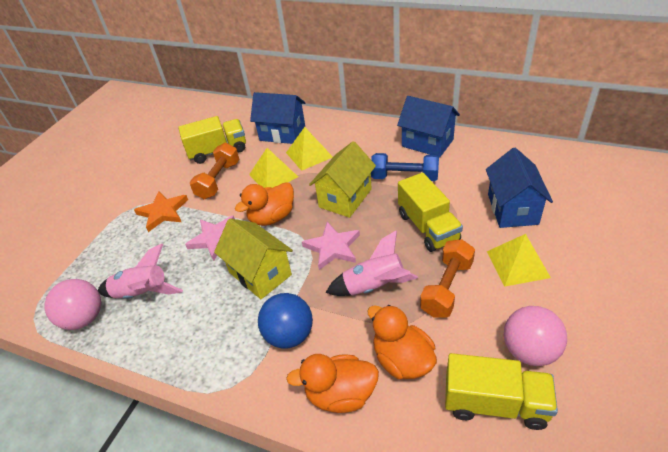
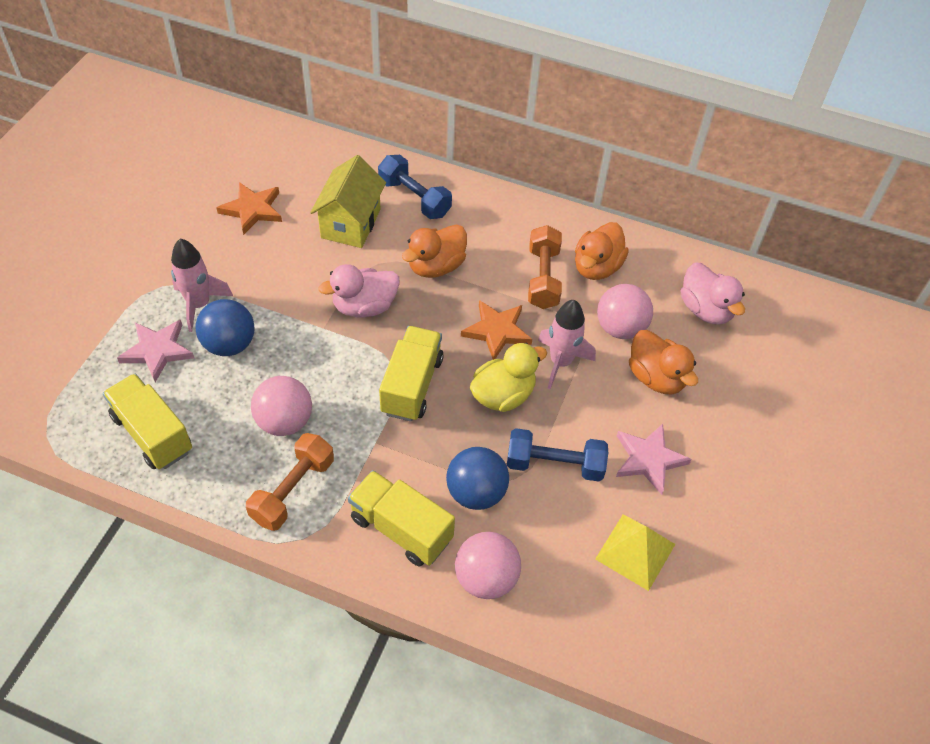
blue ball: 1 -> 2
blue dumbbell: 1 -> 2
blue house: 3 -> 0
orange star: 1 -> 2
pink ball: 2 -> 3
pink duck: 0 -> 2
yellow duck: 0 -> 1
yellow house: 2 -> 1
yellow pyramid: 3 -> 1

